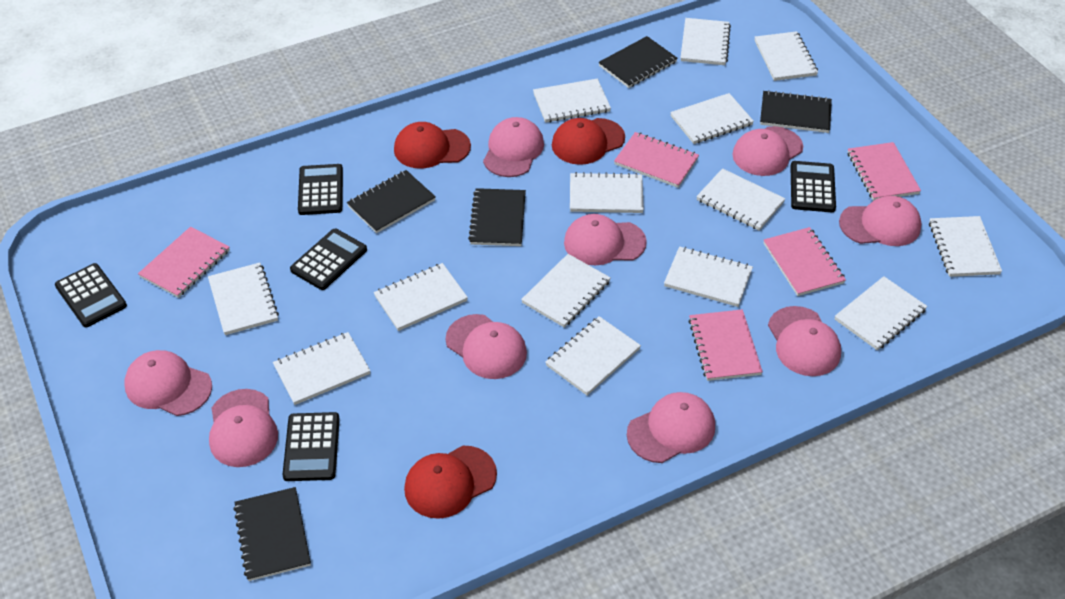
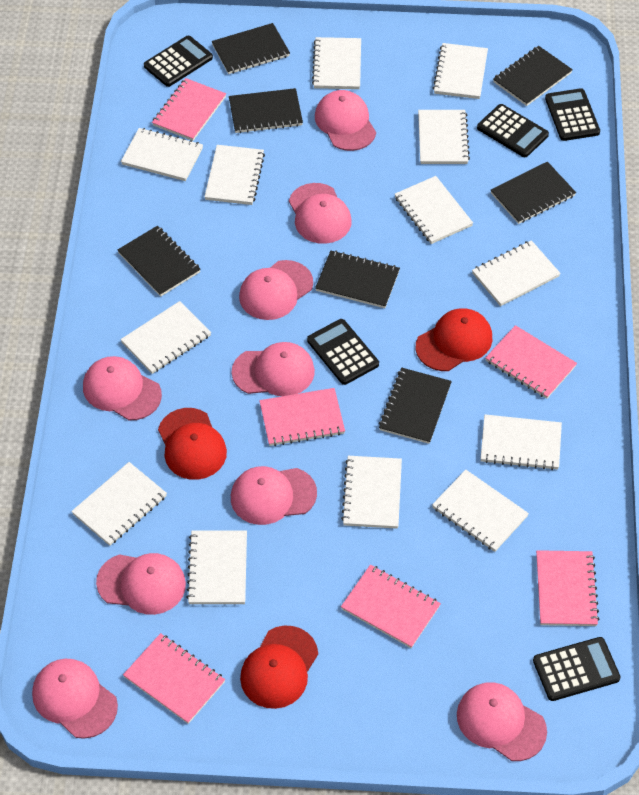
black notebook: 5 -> 7
pink notebook: 5 -> 6
white notebook: 14 -> 13

